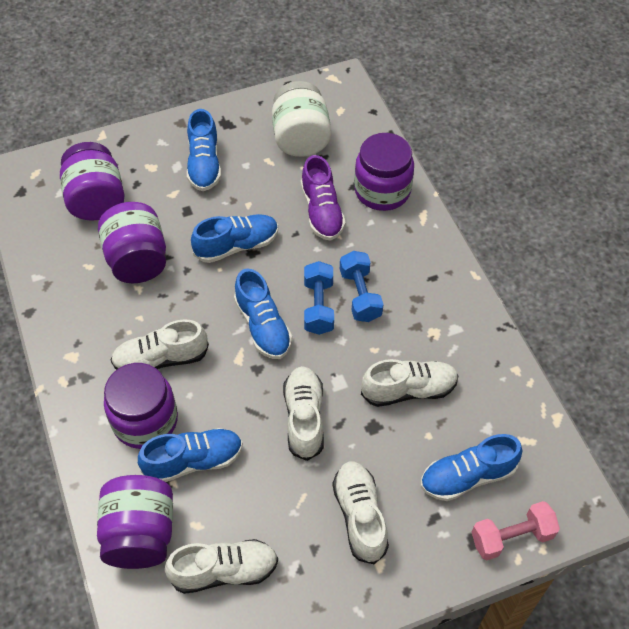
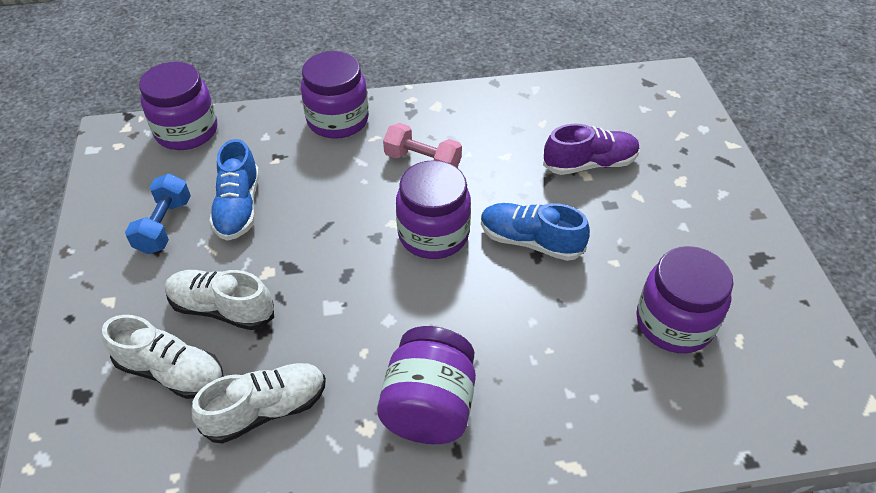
blue dumbbell: 2 -> 1
blue shoe: 5 -> 2
white jar: 1 -> 0
white shoe: 5 -> 3

